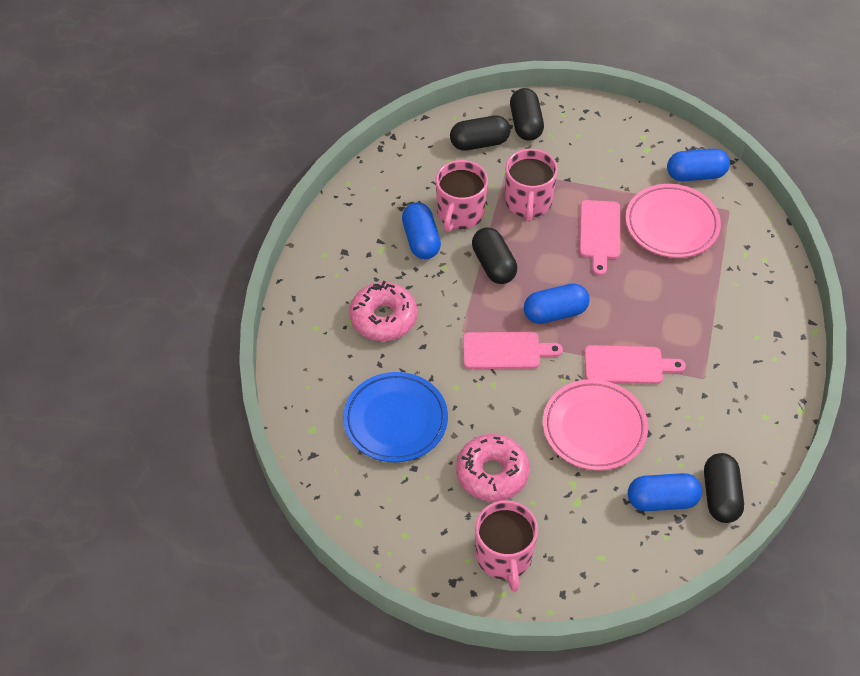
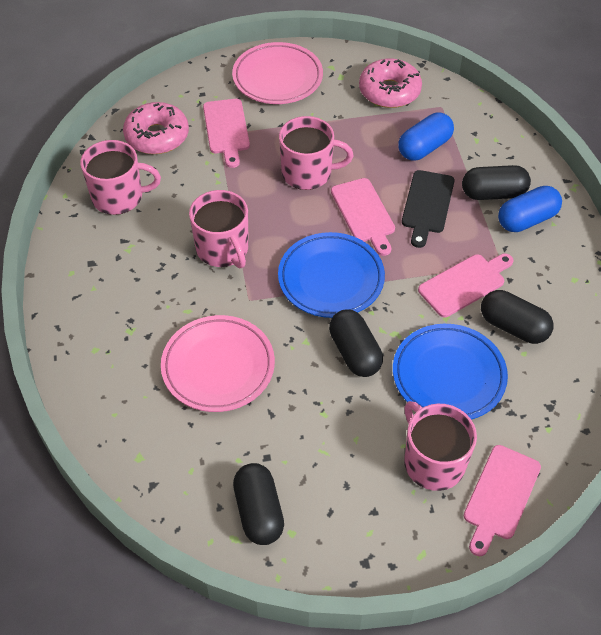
black cutting board: 0 -> 1
blue capsule: 4 -> 2
blue plate: 1 -> 2
pink cutting board: 3 -> 4
pink mug: 3 -> 4

